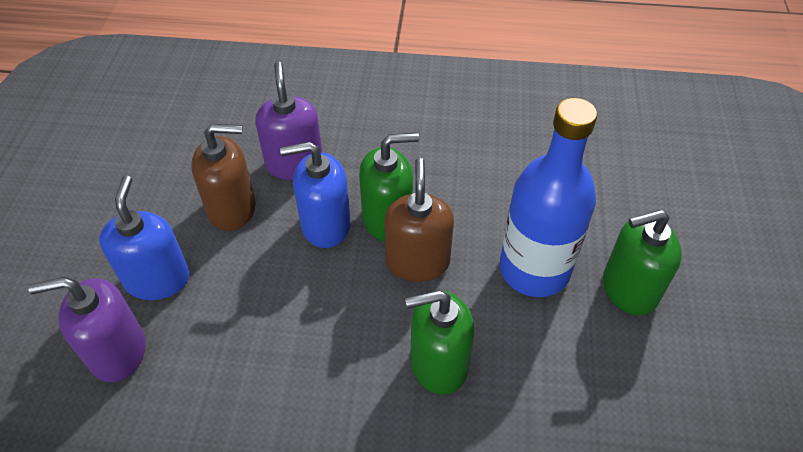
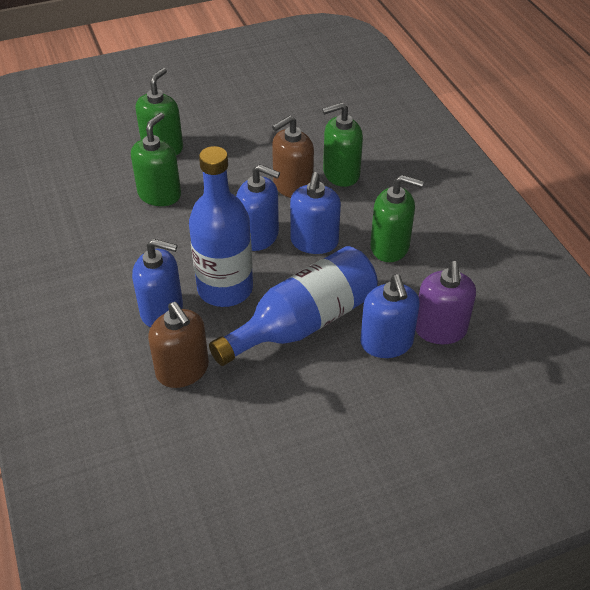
blue bottle: 1 -> 2
blue soap dispenser: 2 -> 4
green soap dispenser: 3 -> 4
purple soap dispenser: 2 -> 1

